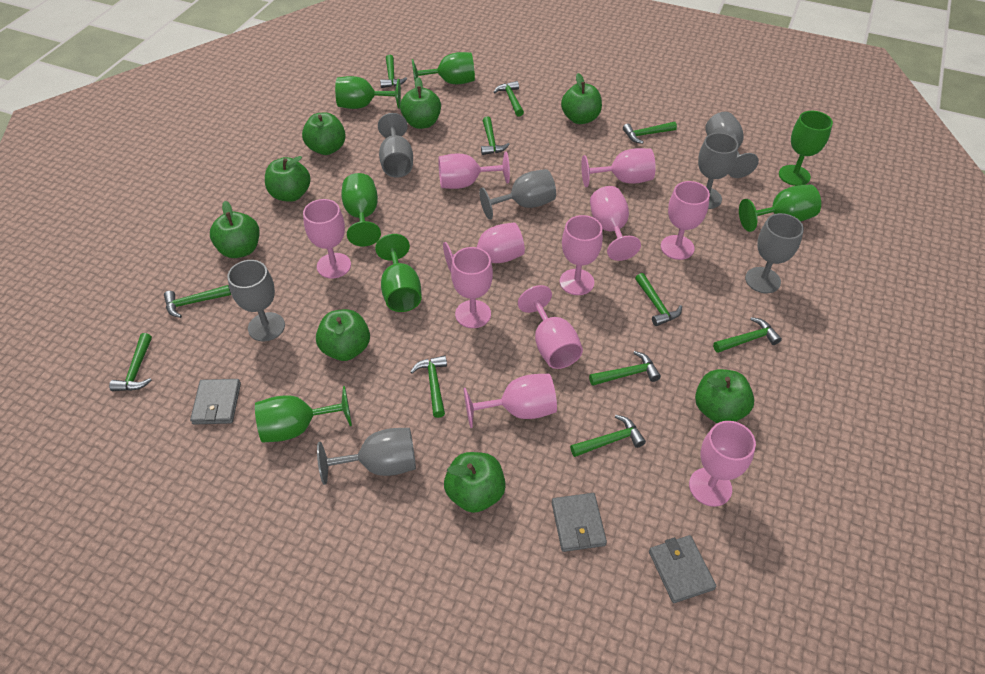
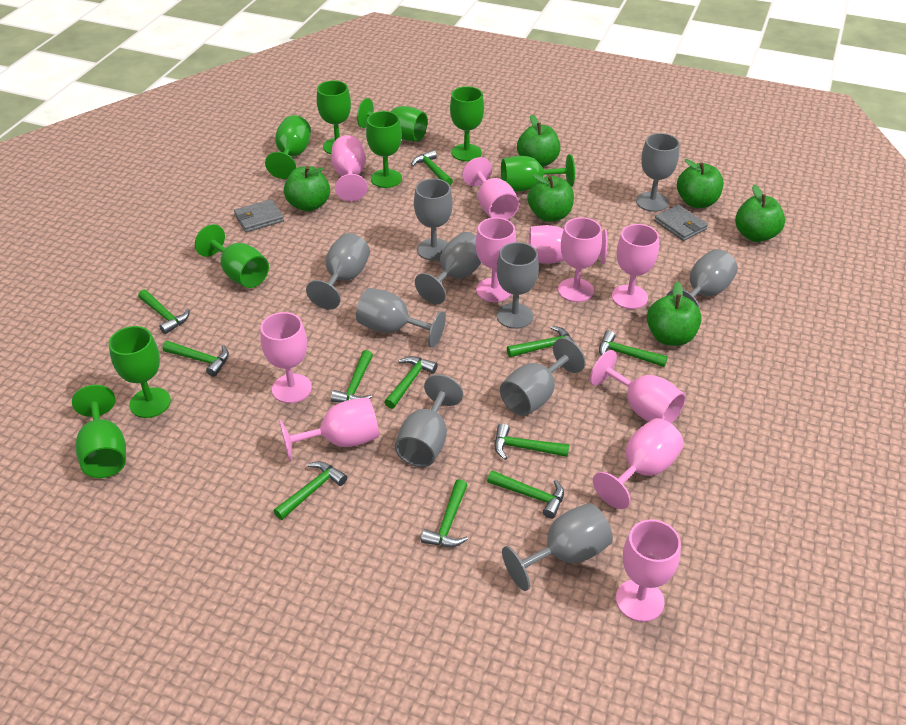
green apple: 8 -> 6
green goblet: 7 -> 9
grey goblet: 7 -> 10
grey wallet: 3 -> 2

